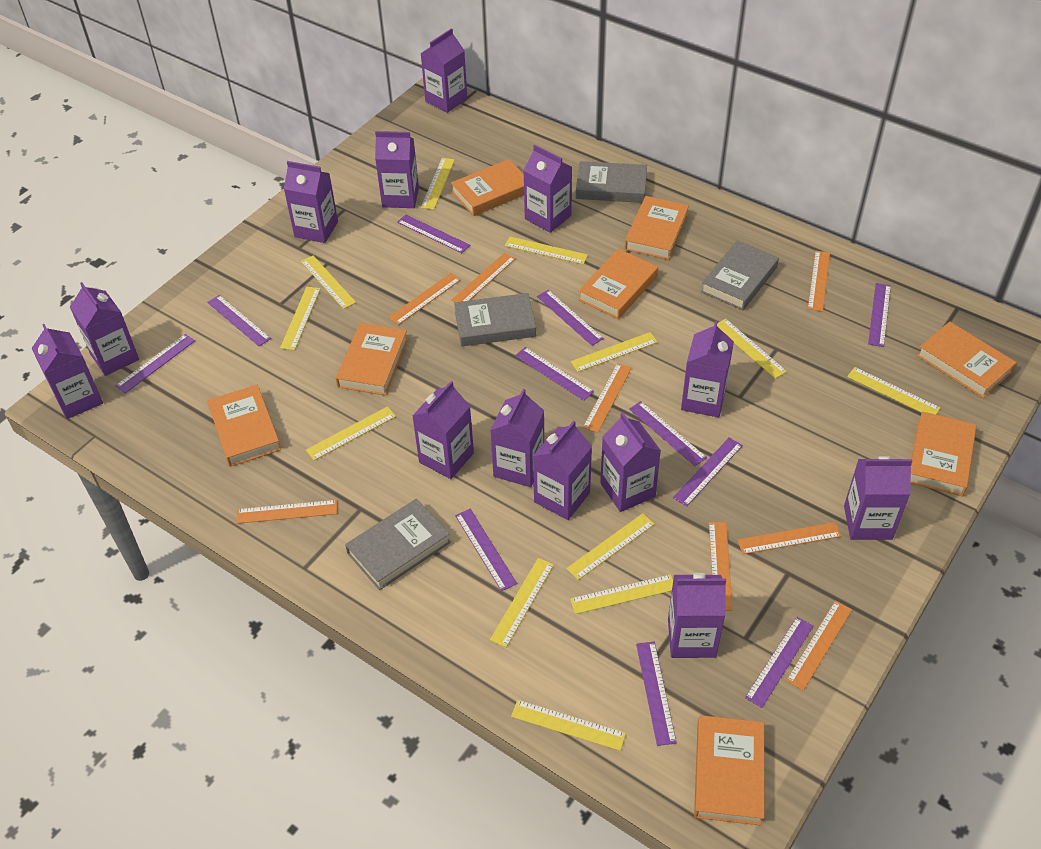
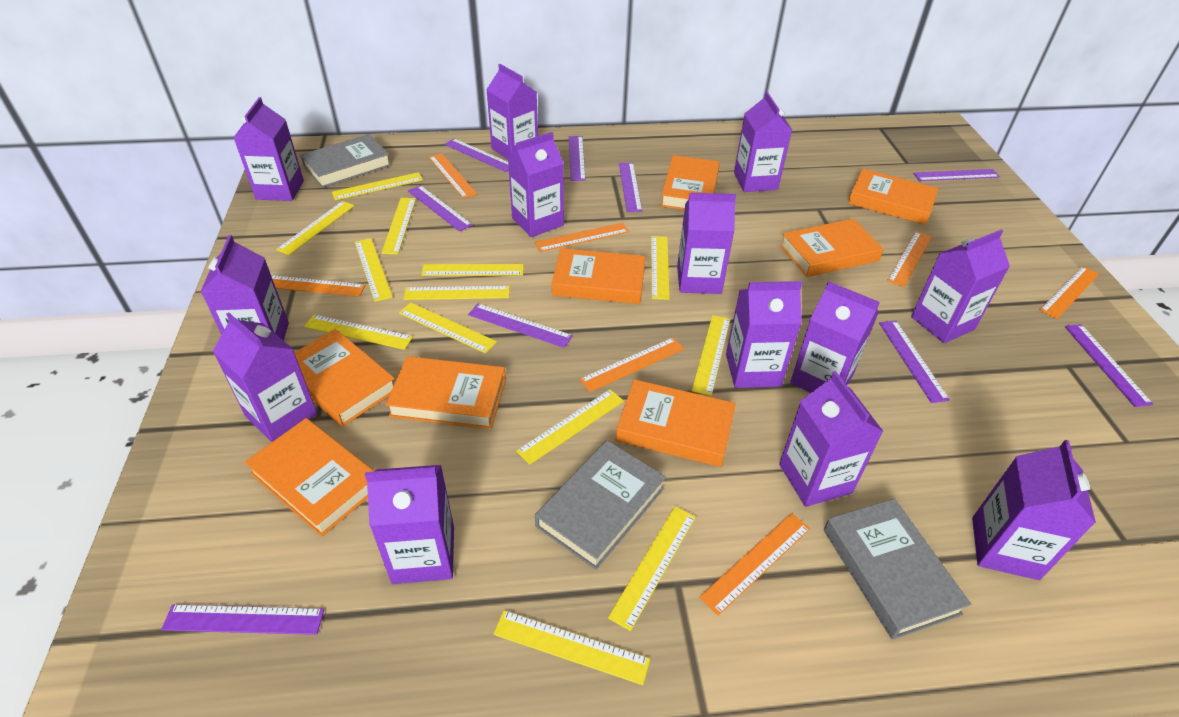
grey book: 4 -> 3
orange ruler: 8 -> 7
purple ruler: 11 -> 9
yellow ruler: 12 -> 13

